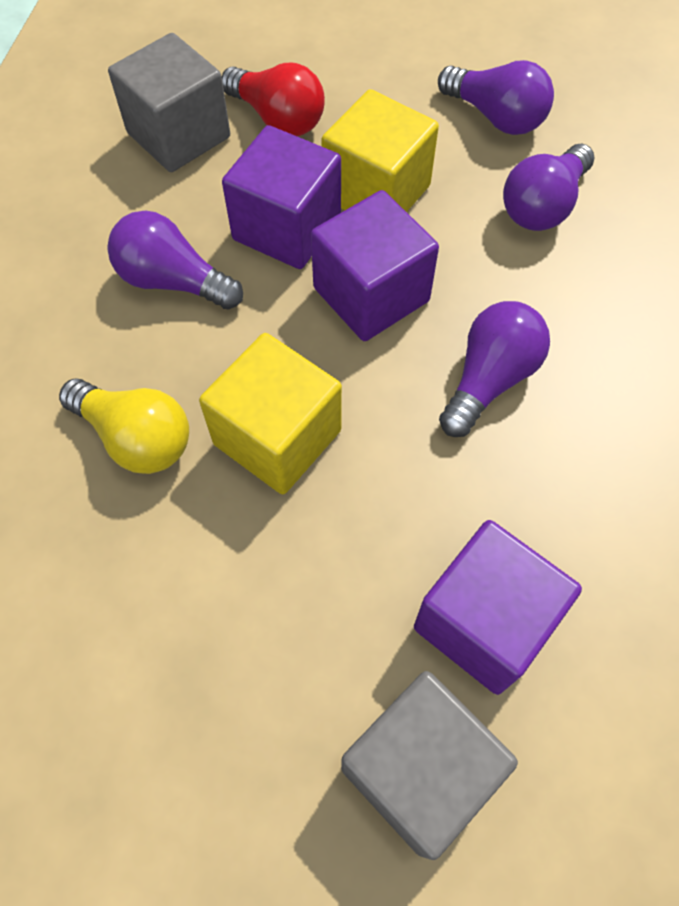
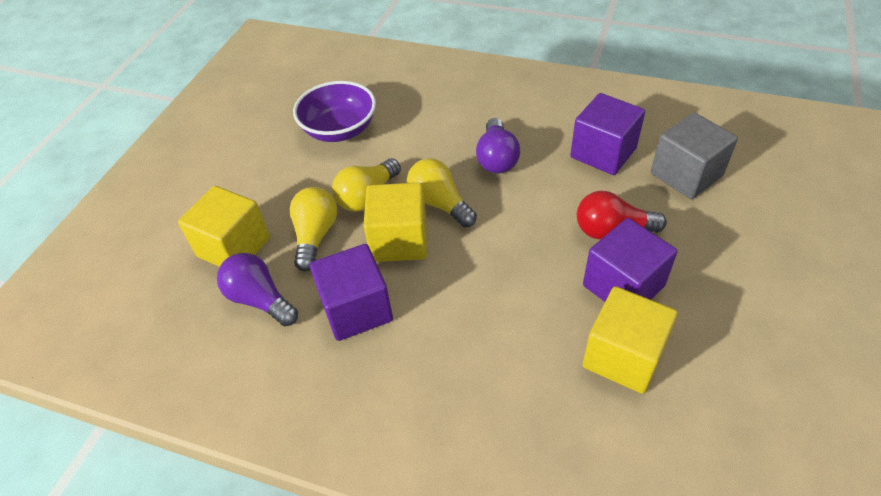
grey cube: 2 -> 1
purple bowl: 0 -> 1
purple light bulb: 4 -> 2
yellow cube: 2 -> 3
yellow light bulb: 1 -> 3

